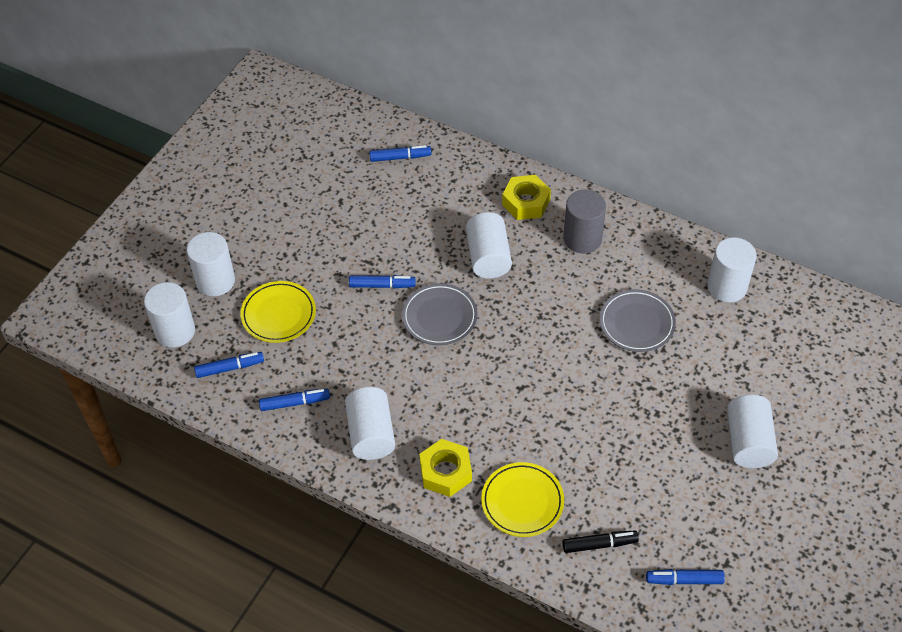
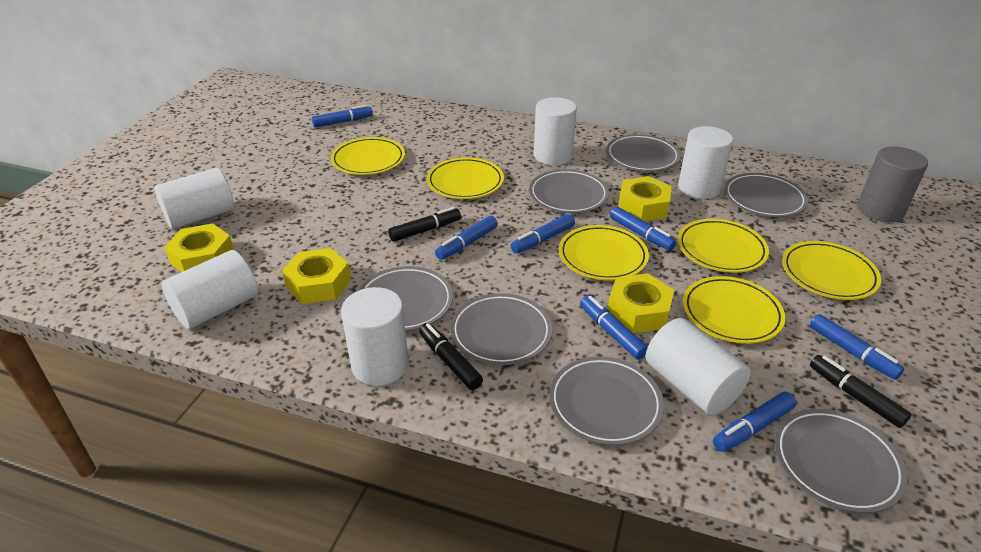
black marker: 1 -> 3
blue marker: 5 -> 7
grey plate: 2 -> 7
yellow nut: 2 -> 4
yellow plate: 2 -> 6

